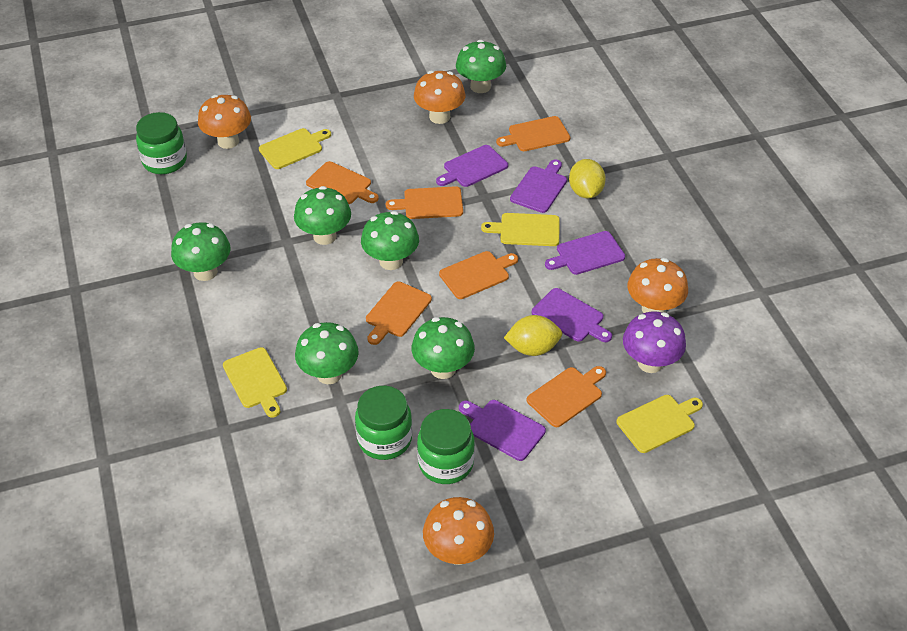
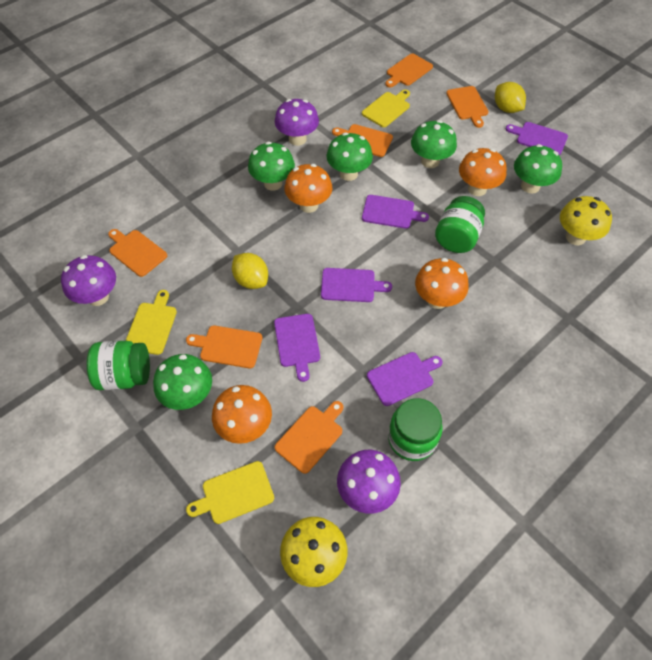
green mushroom: 6 -> 5
purple mushroom: 1 -> 3
yellow cutting board: 4 -> 3
yellow mushroom: 0 -> 2

